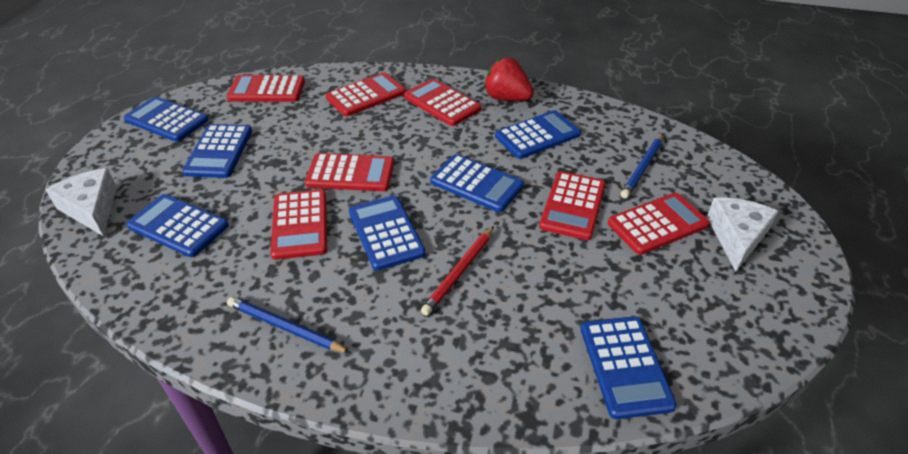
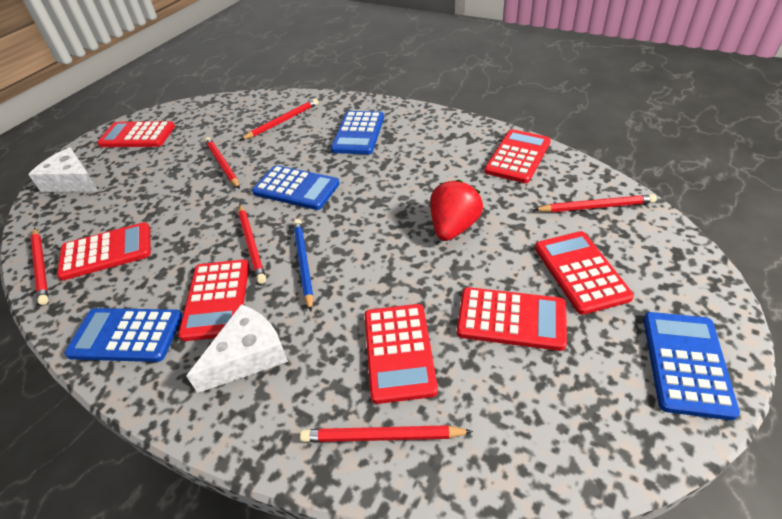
blue calculator: 7 -> 4
blue pencil: 2 -> 1
red pencil: 1 -> 6

